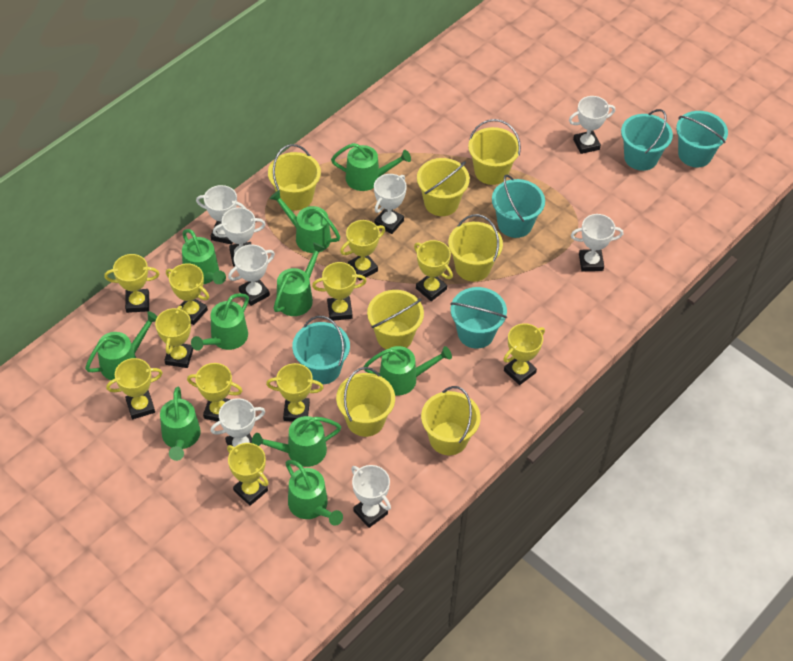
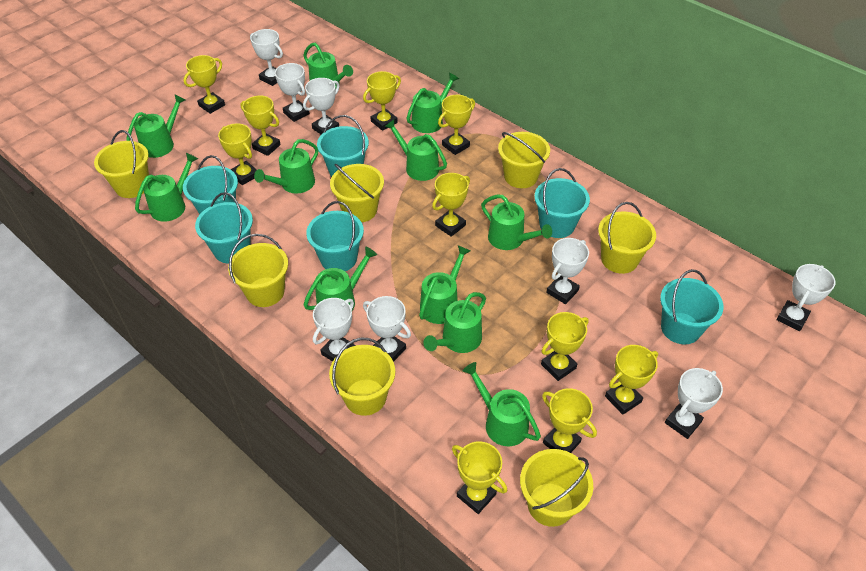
green watering can: 10 -> 11
turquoise bucket: 5 -> 6
yellow trophy: 11 -> 10

